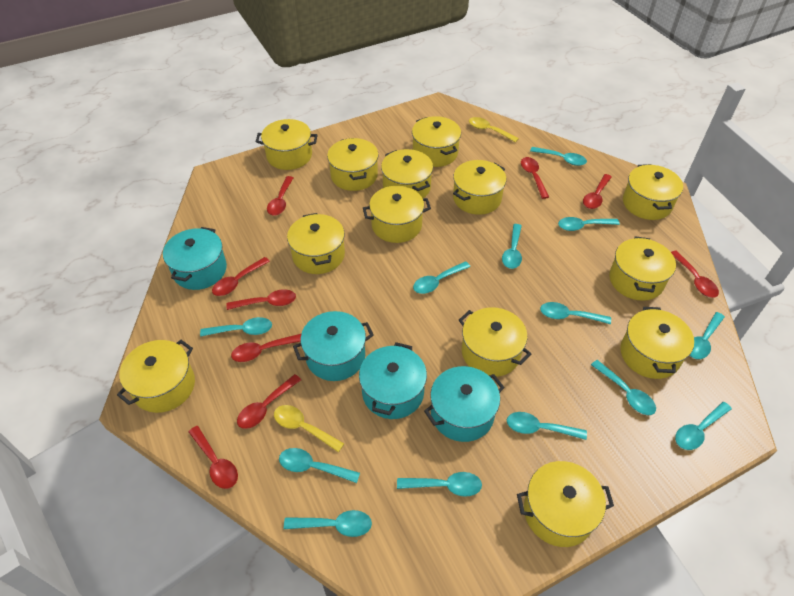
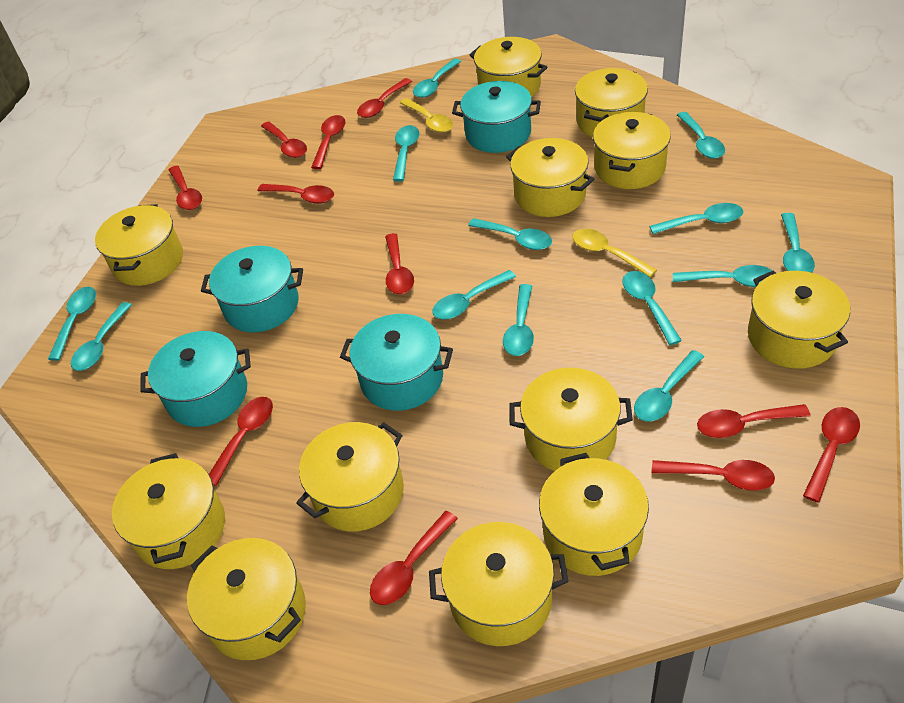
red spoon: 9 -> 11
yellow pot: 13 -> 12

